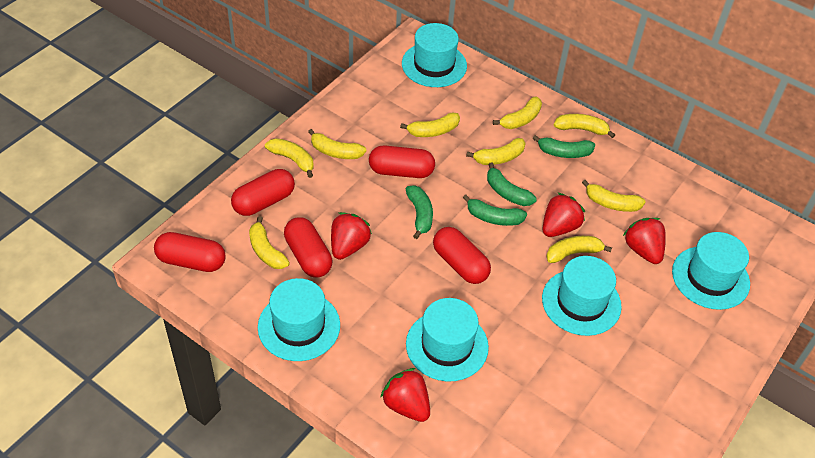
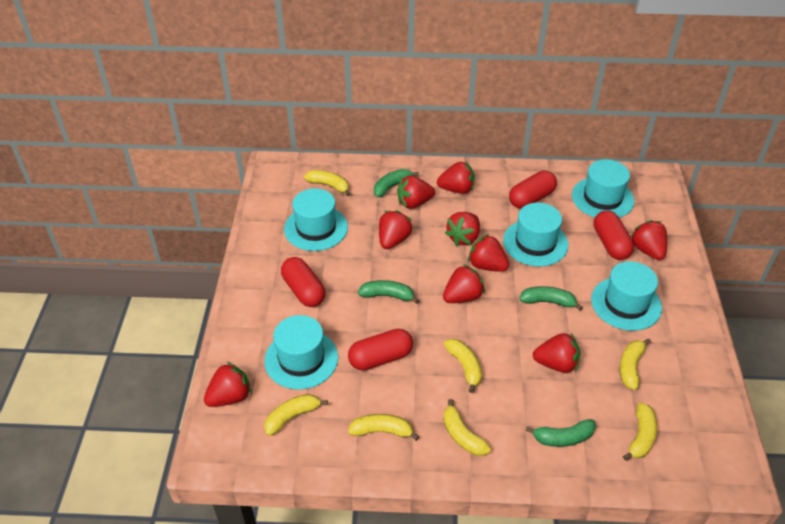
red capsule: 5 -> 4
red strawberry: 4 -> 9
yellow banana: 9 -> 7

